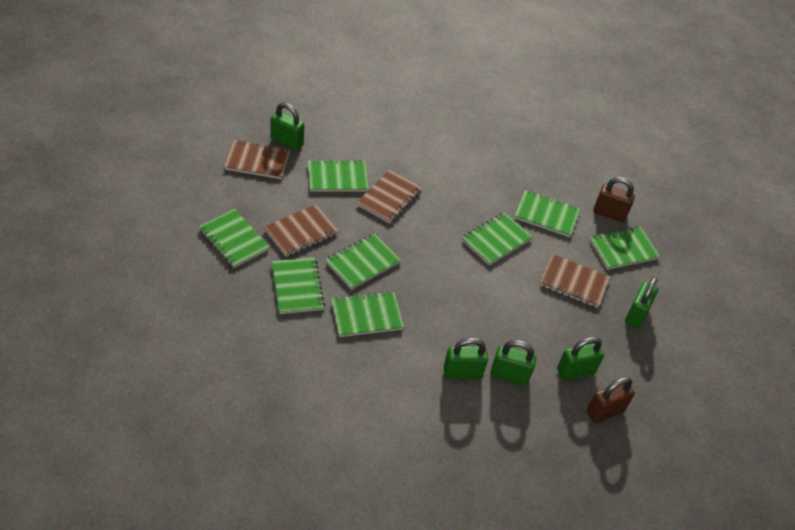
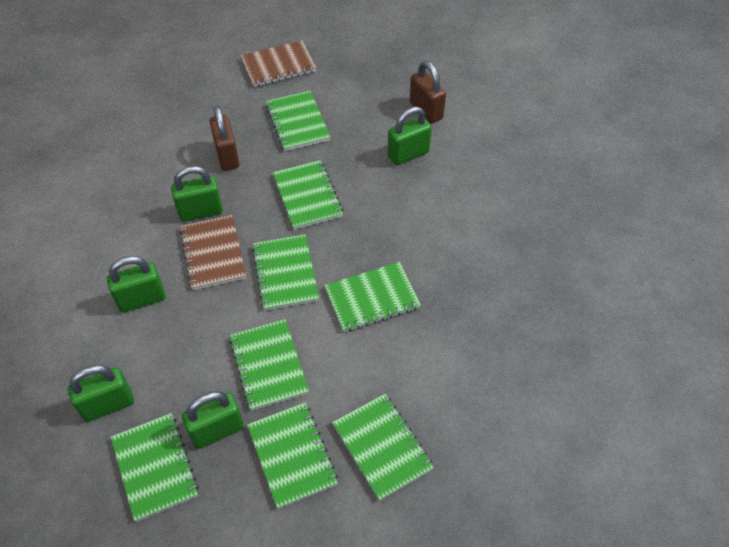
brown notebook: 4 -> 2

